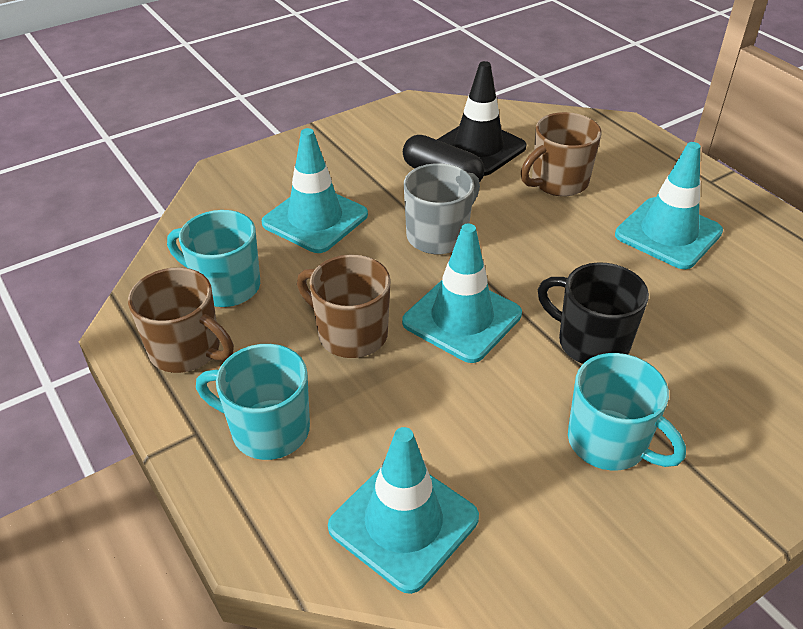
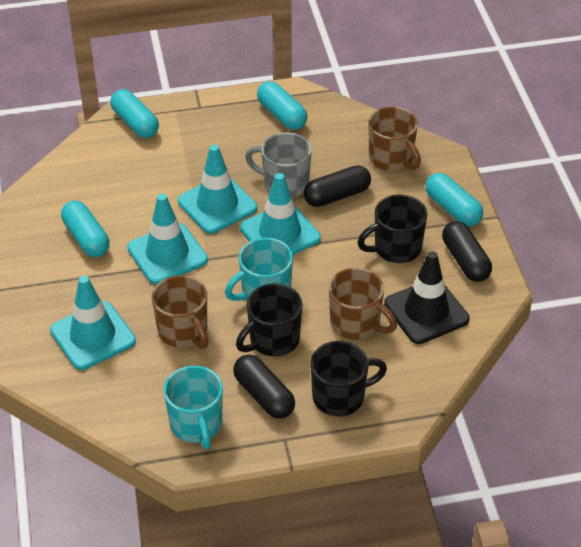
black capsule: 1 -> 3
black mug: 1 -> 3
turquoise capsule: 0 -> 4
turquoise mug: 3 -> 2

